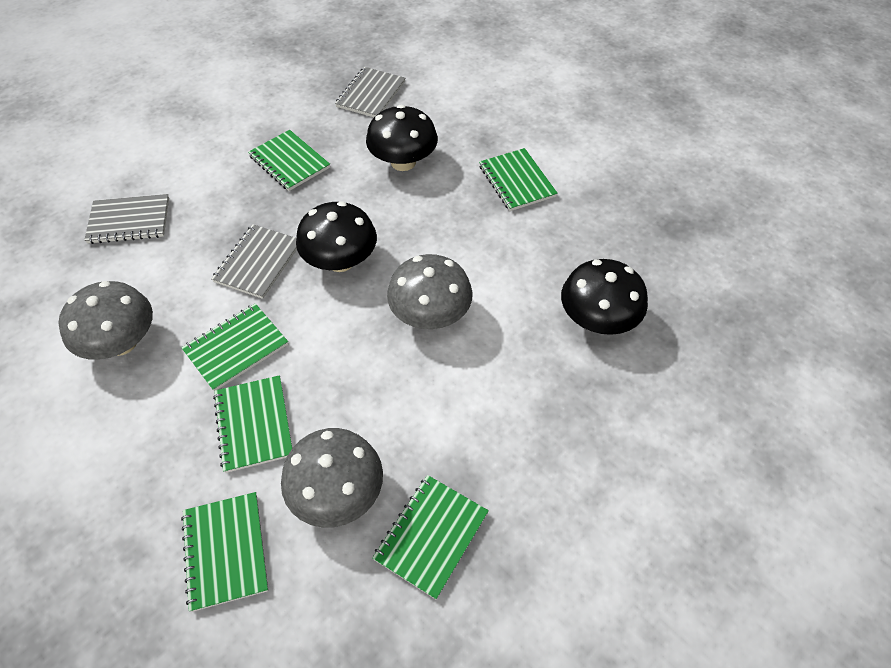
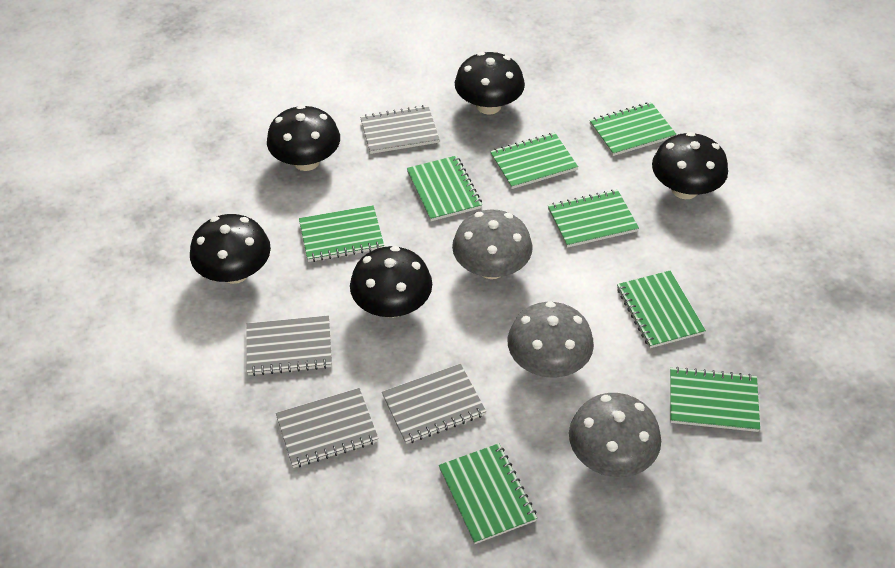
black mushroom: 3 -> 5
green notebook: 6 -> 8
grey notebook: 3 -> 4

